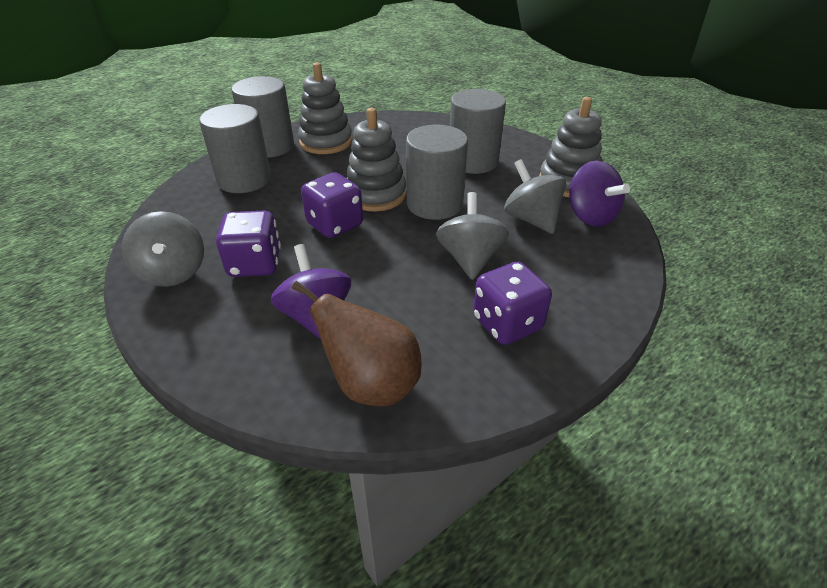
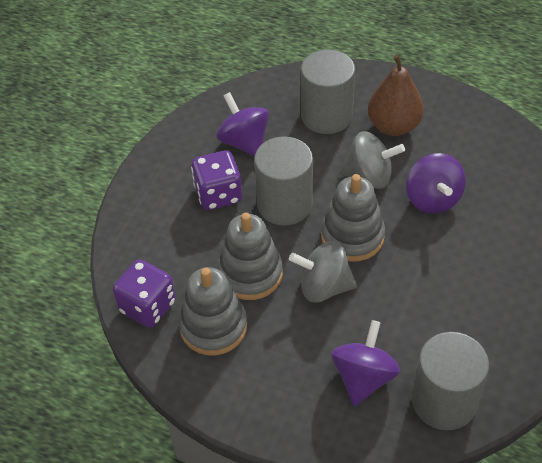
grey cylinder: 4 -> 3
grey spinning top: 3 -> 2
purple dice: 3 -> 2
purple spinning top: 2 -> 3

